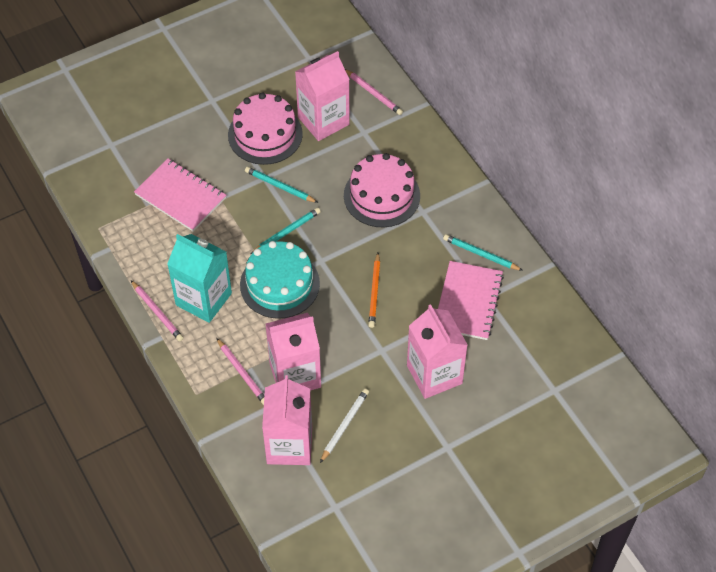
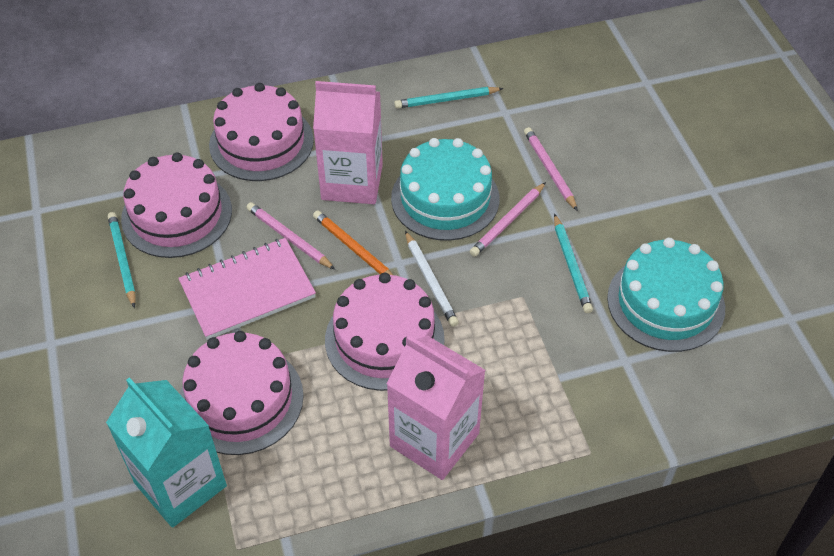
pink cake: 2 -> 4
pink carton: 4 -> 2
pink notebook: 2 -> 1
turquoise cake: 1 -> 2

